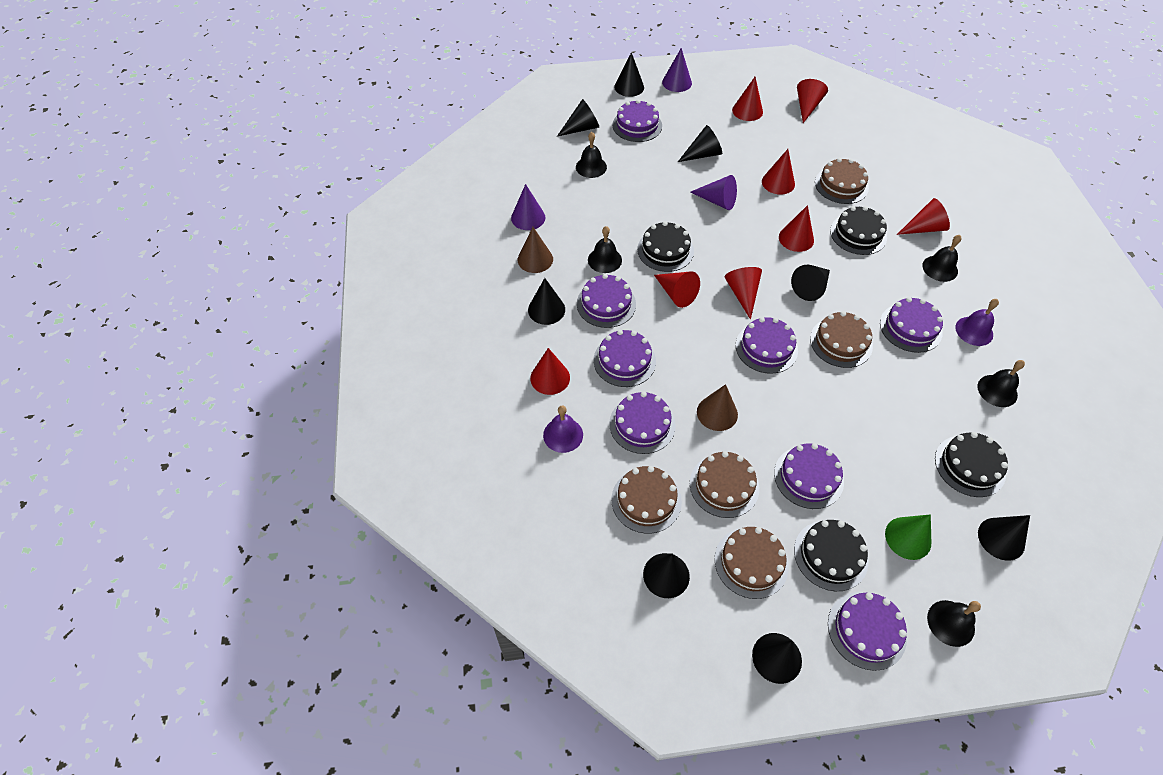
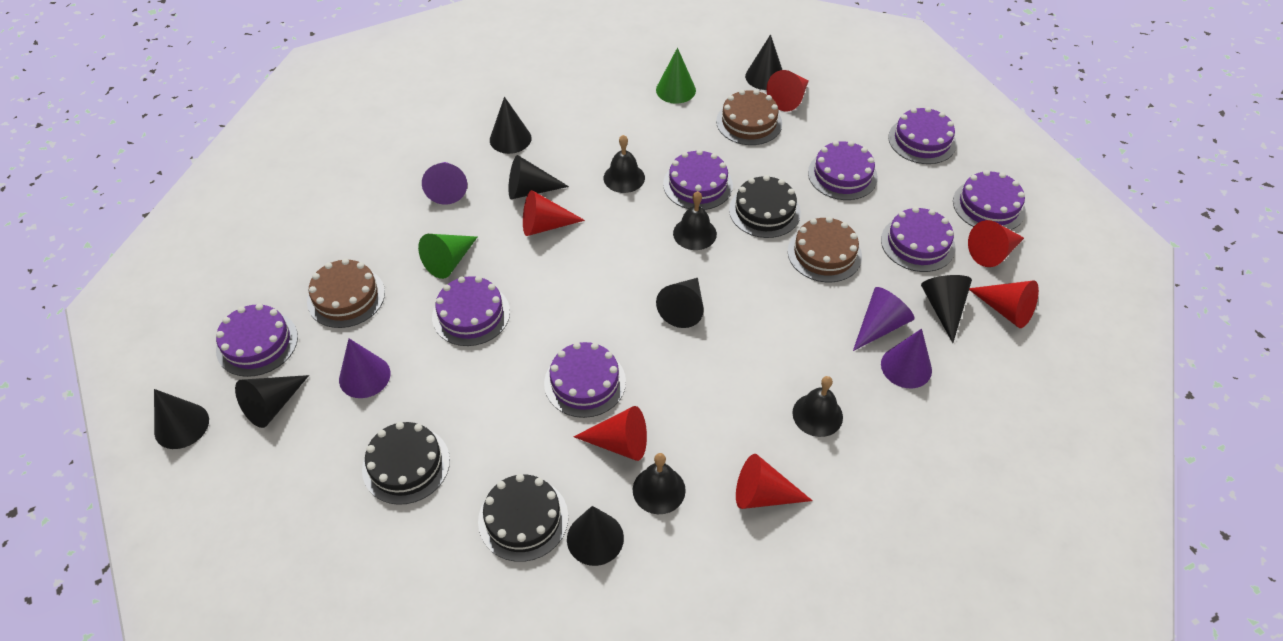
black bell: 5 -> 4
black cake: 4 -> 3
brown cake: 5 -> 3
brown cone: 2 -> 0
green cone: 1 -> 2
purple bell: 2 -> 0
purple cone: 3 -> 4
red cone: 8 -> 6

